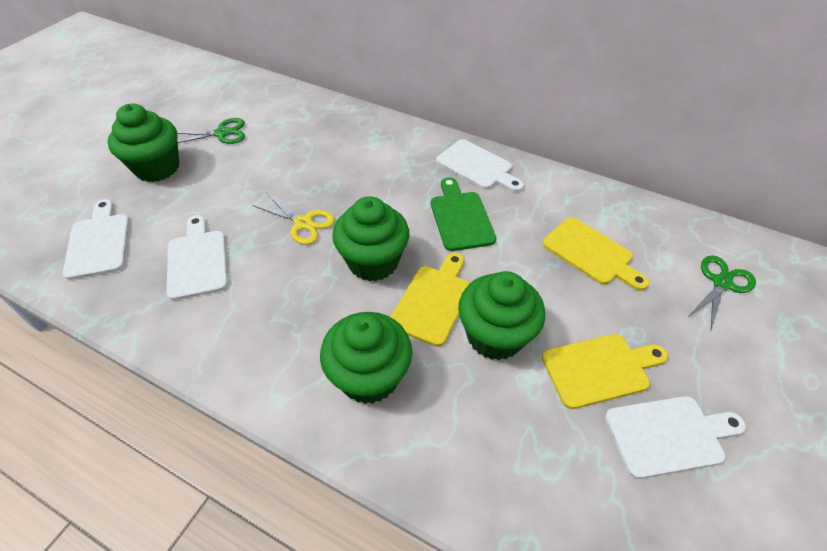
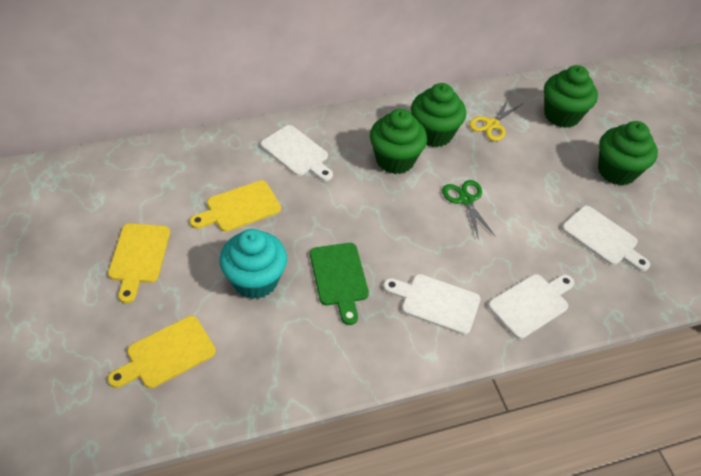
green scissors: 2 -> 1
turquoise cupcake: 0 -> 1

